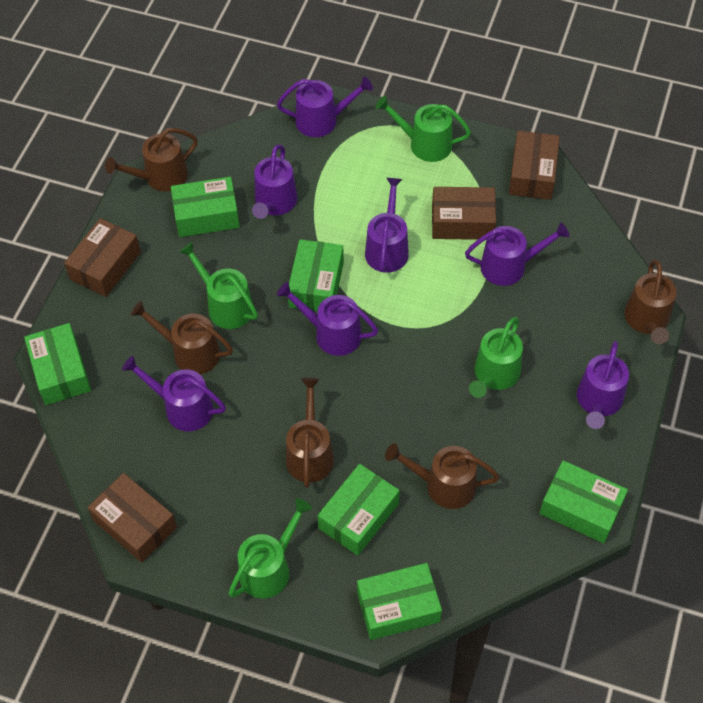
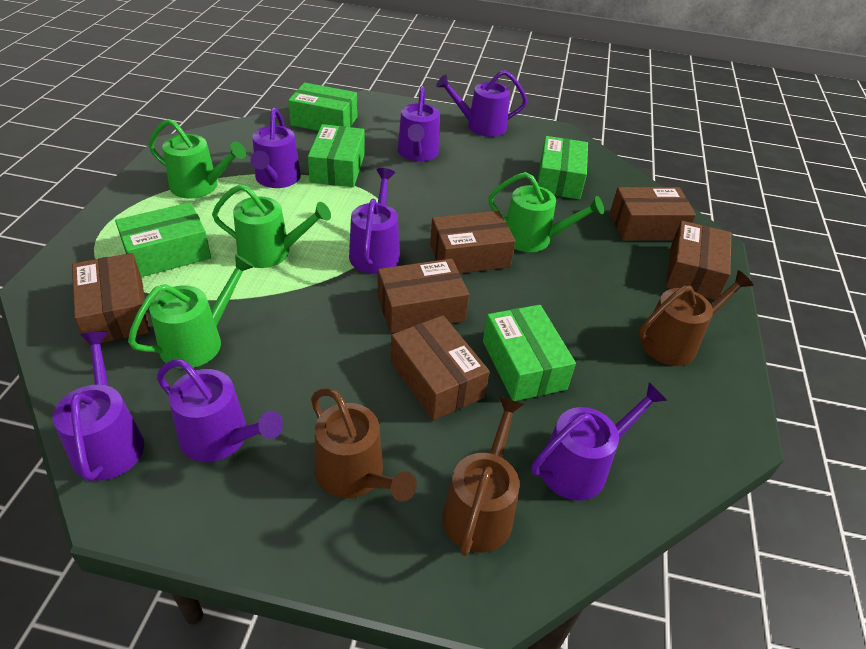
brown box: 4 -> 6
brown watering can: 5 -> 3
green box: 6 -> 5

